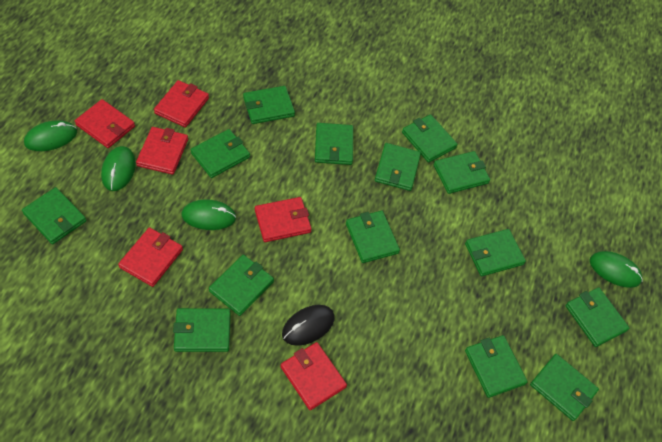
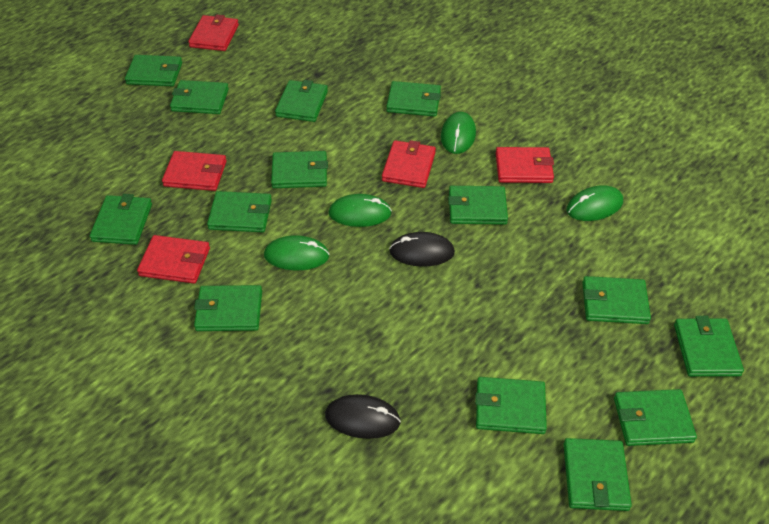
black mouse: 1 -> 2
red wallet: 6 -> 5

